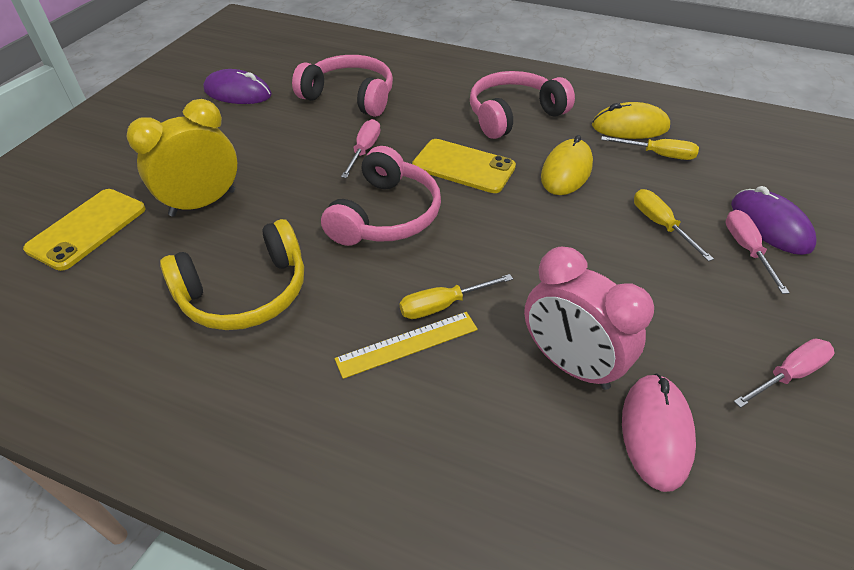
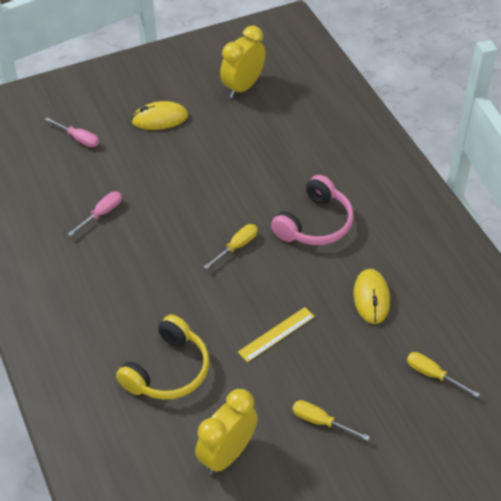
pink clock: 1 -> 0
pink headphones: 3 -> 1
pink mouse: 1 -> 0
pink screwdriver: 3 -> 2
purple mouse: 2 -> 0
yellow clock: 1 -> 2
yellow phone: 2 -> 0

